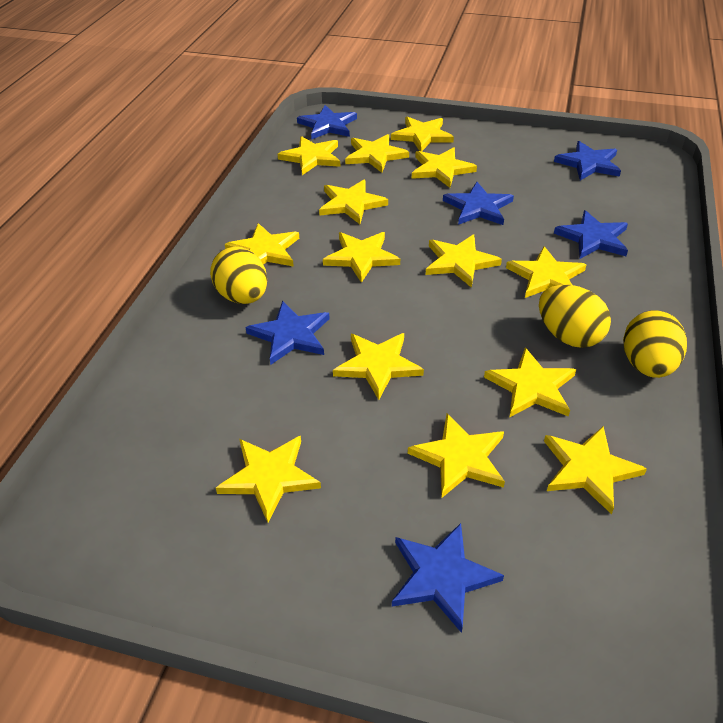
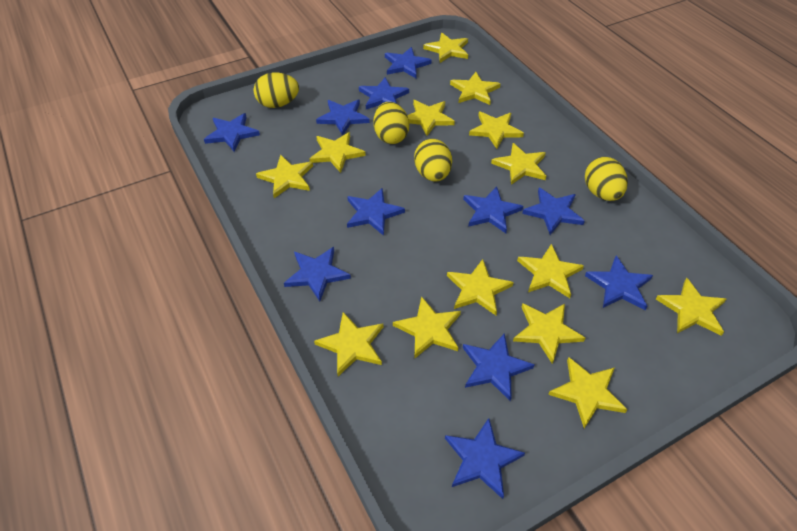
blue star: 6 -> 11
yellow egg: 3 -> 4

